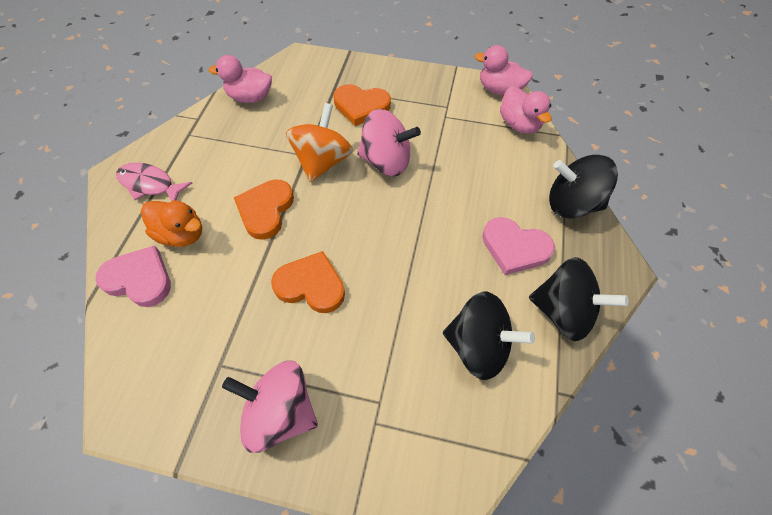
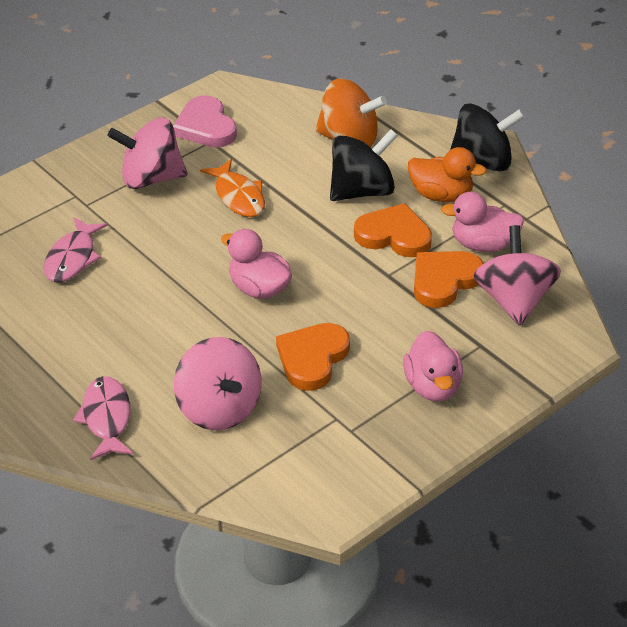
black spinning top: 3 -> 2
orange fish: 0 -> 1
pink fish: 1 -> 2
pink heart: 2 -> 1
pink spinning top: 2 -> 3

